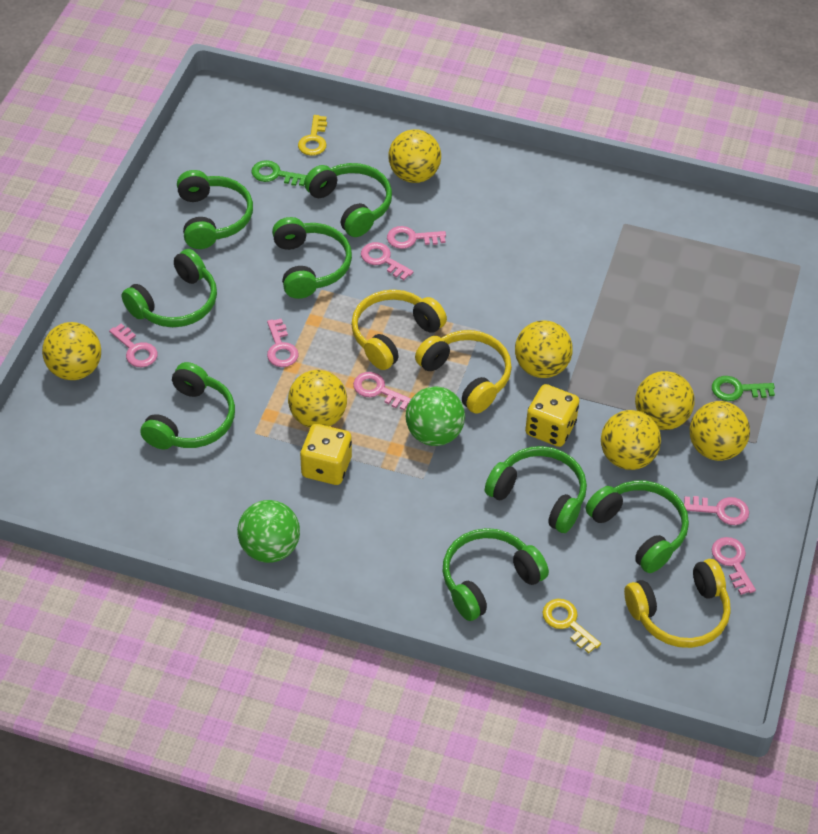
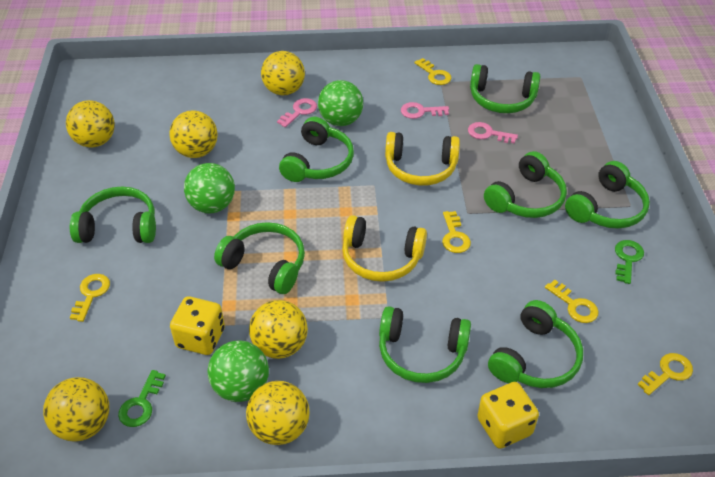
green ball: 2 -> 3
pink key: 7 -> 3
yellow ball: 7 -> 6
yellow headphones: 3 -> 2
yellow key: 2 -> 5

